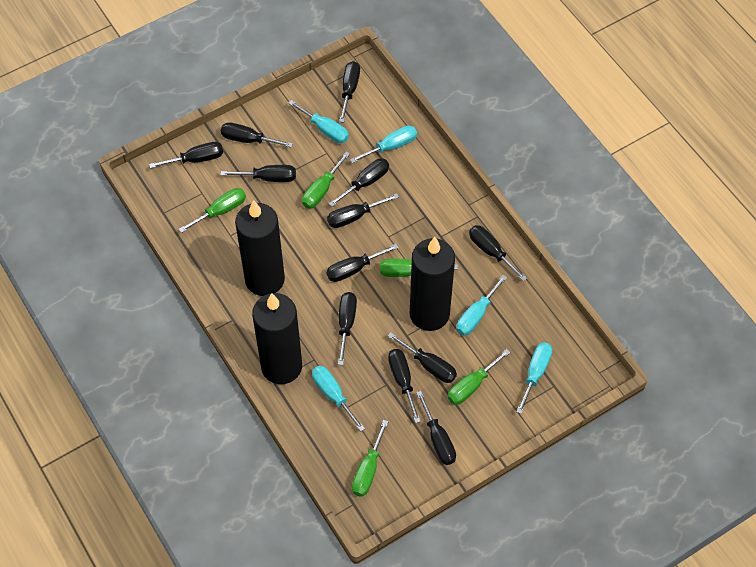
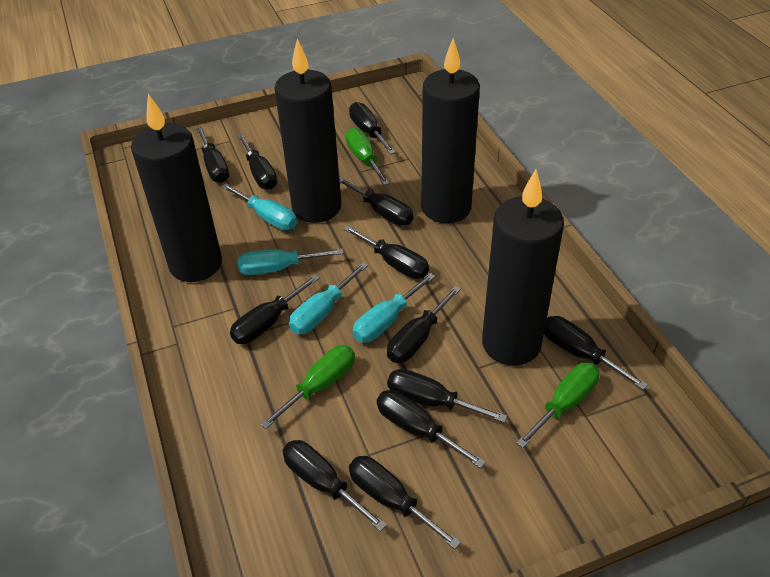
black candle: 3 -> 4
green screwdriver: 5 -> 3
turquoise screwdriver: 5 -> 4

